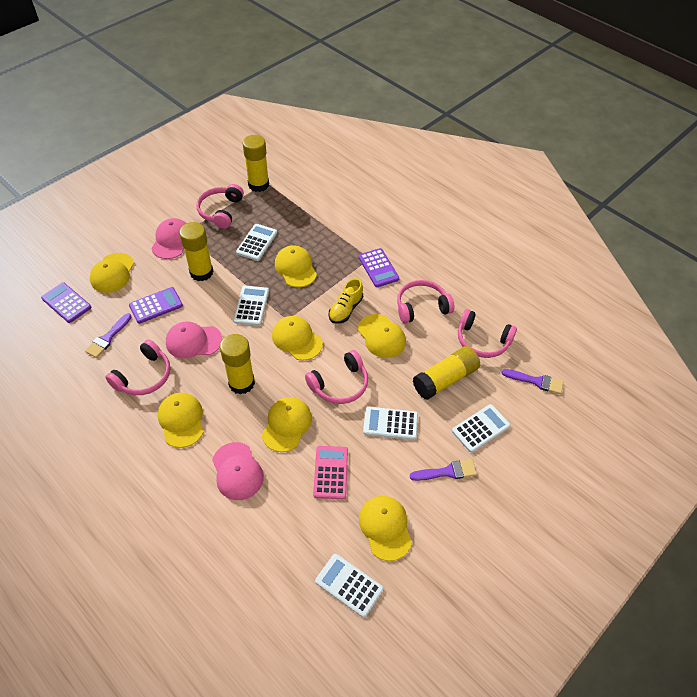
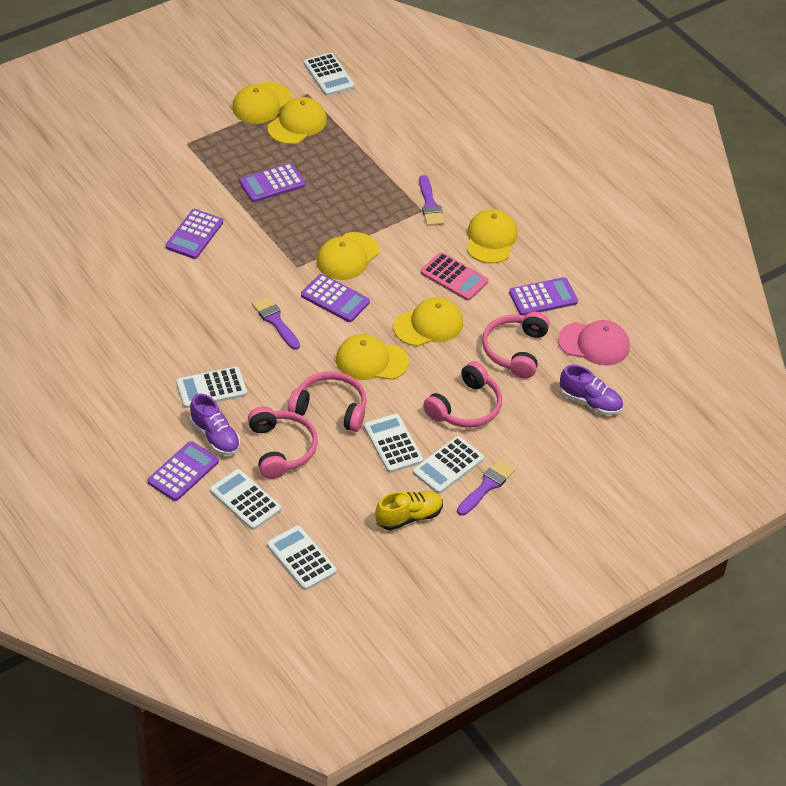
pink cap: 3 -> 1
pink headphones: 5 -> 4
purple calculator: 3 -> 5
purple shoe: 0 -> 2
white calculator: 5 -> 6
yellow cap: 7 -> 6
yellow glue stick: 4 -> 0

